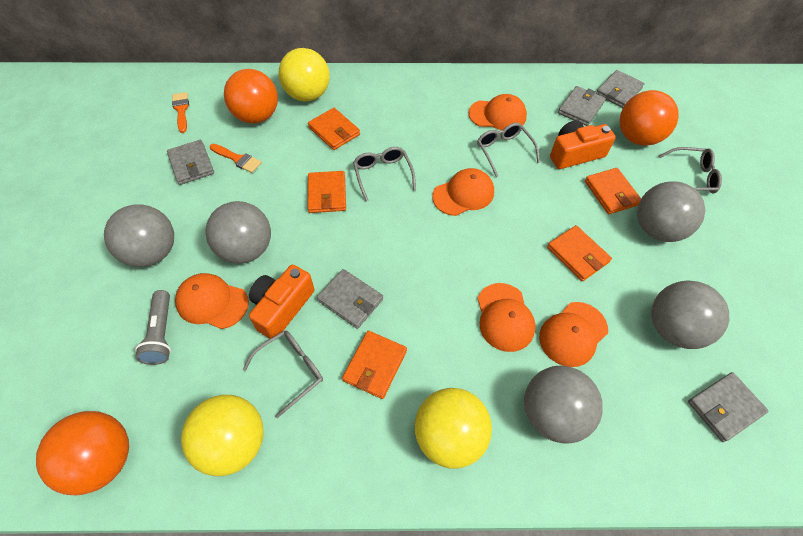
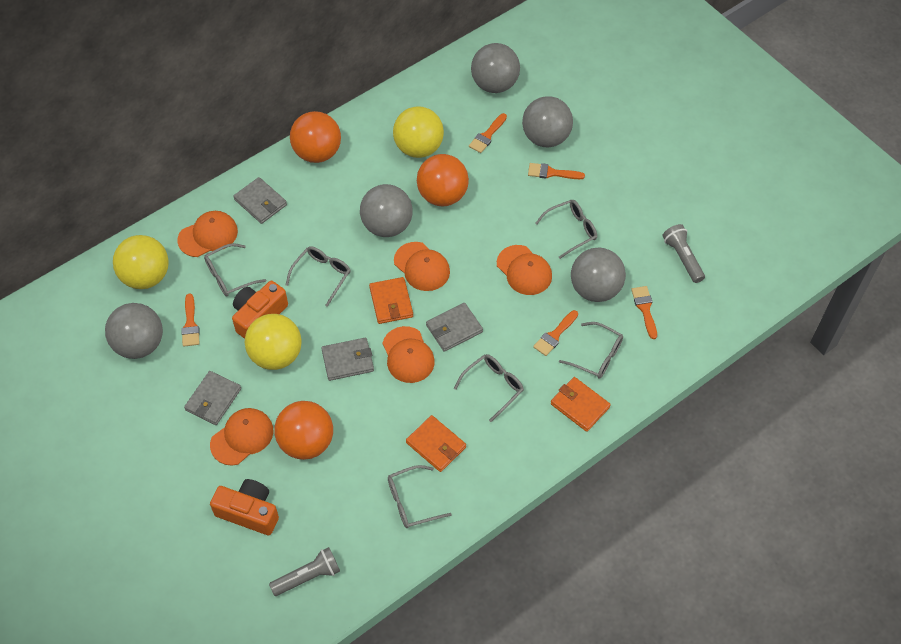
grey flashlight: 1 -> 2
grey glasses: 4 -> 6
grey wallet: 5 -> 4
orange brush: 2 -> 5
orange wallet: 5 -> 3

